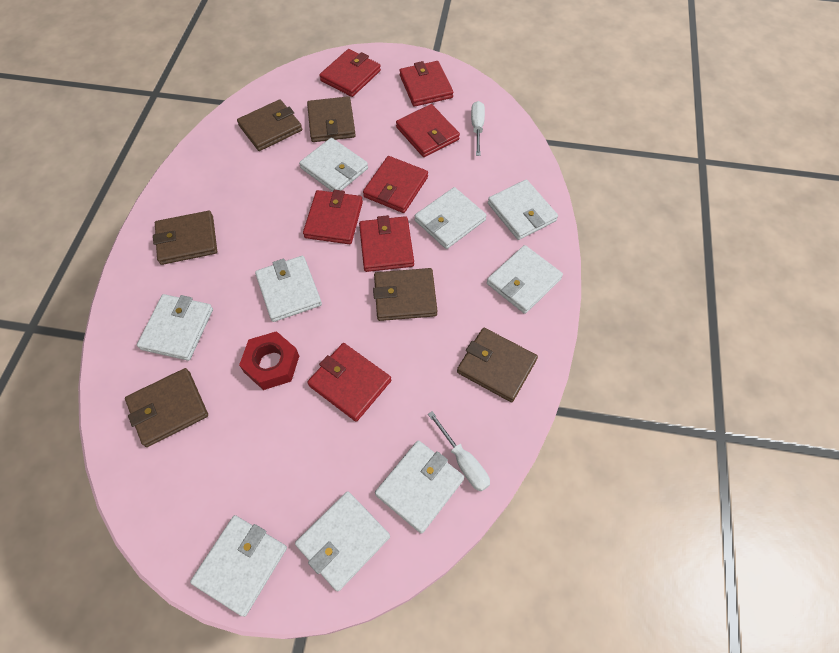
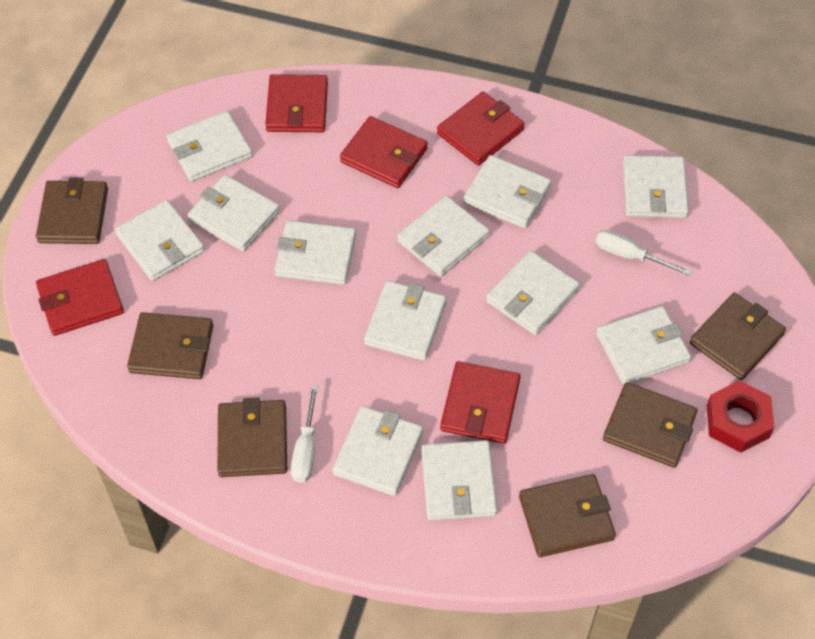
red wallet: 7 -> 5
white wallet: 9 -> 12

